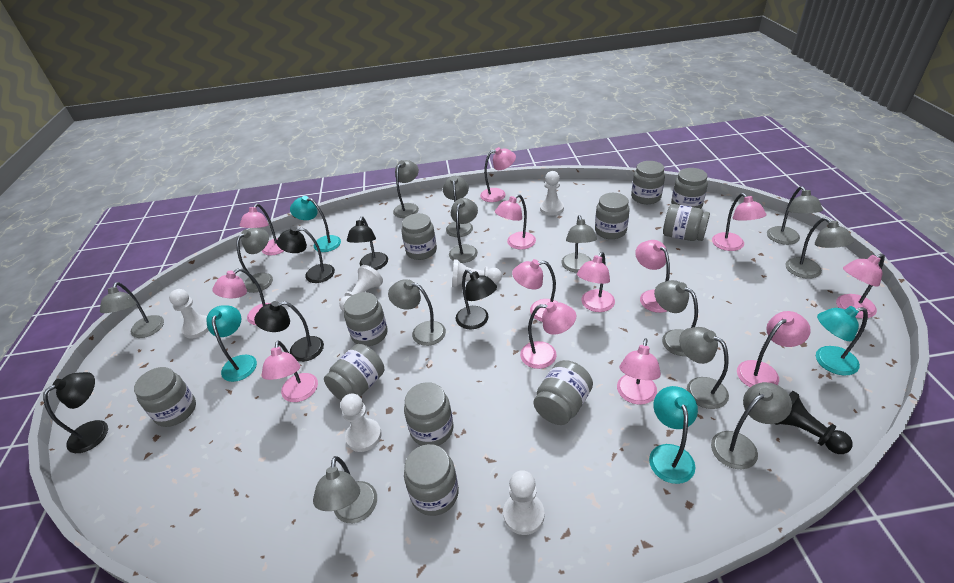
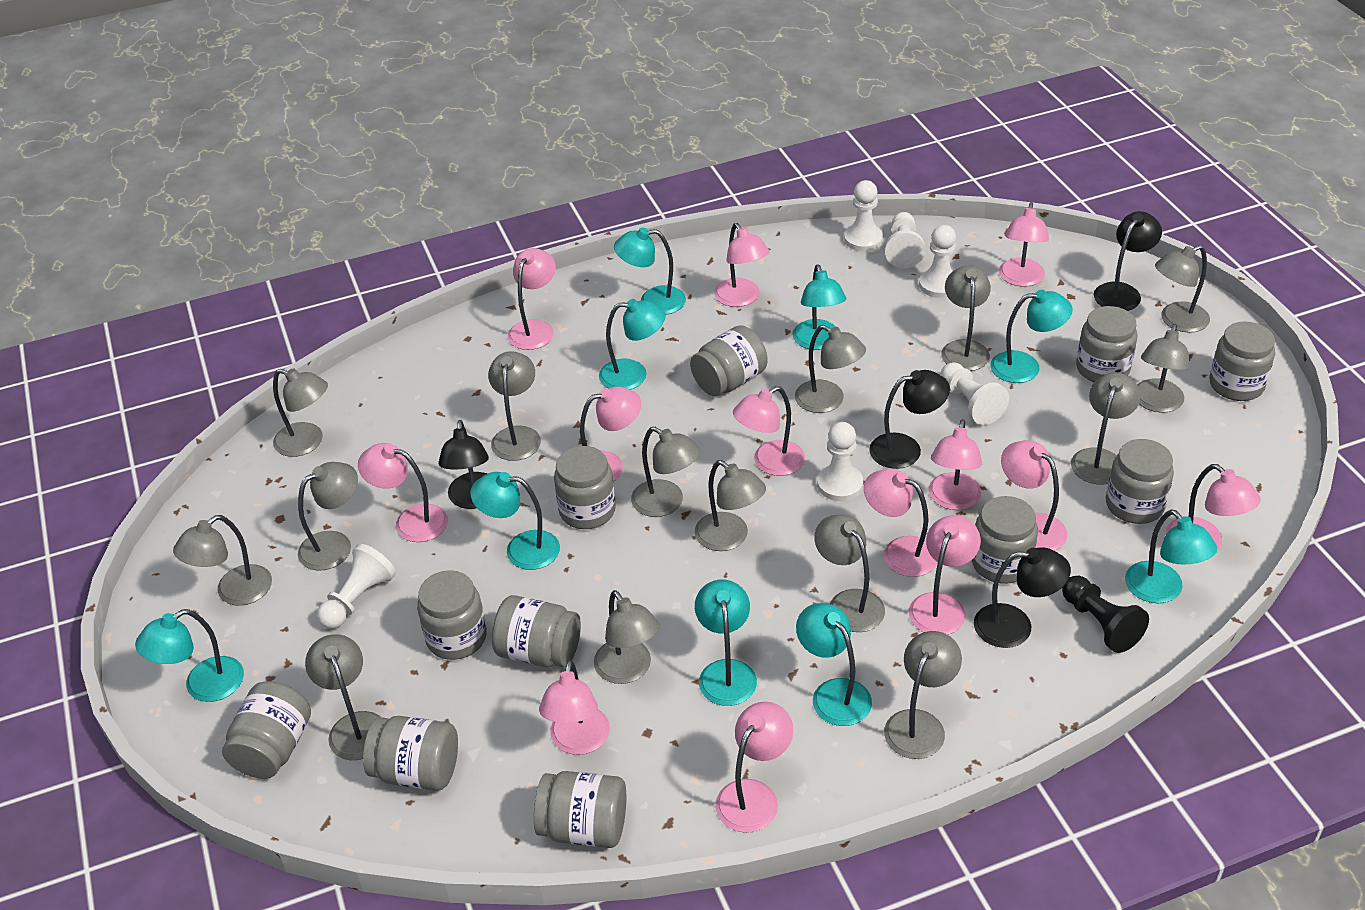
black lamp: 5 -> 4
grey lamp: 13 -> 15
turquoise lamp: 4 -> 9

